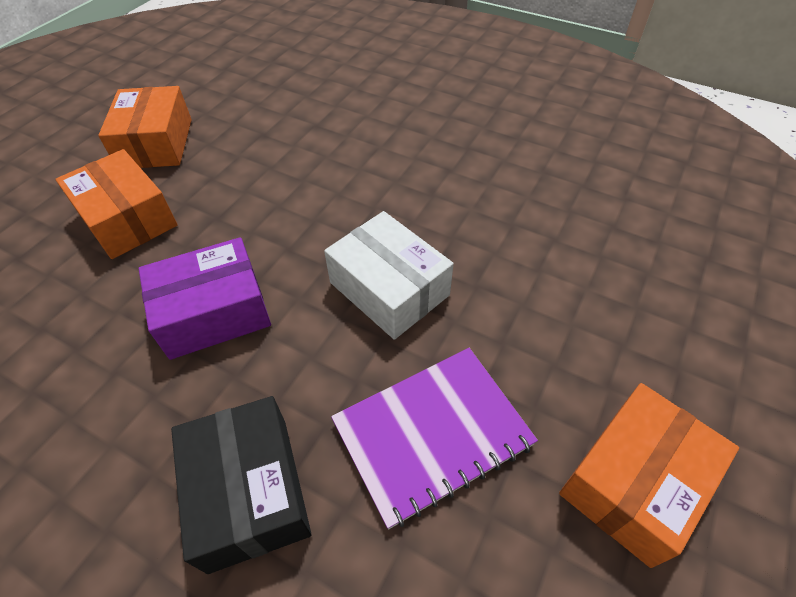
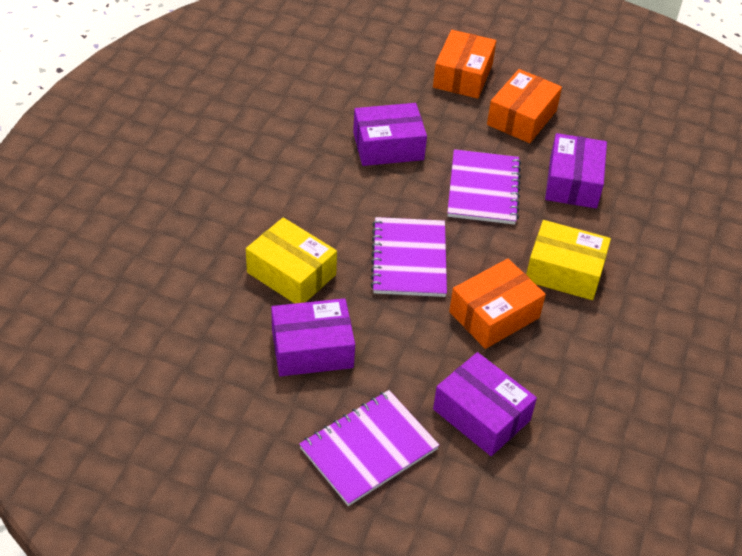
black box: 1 -> 0
purple box: 1 -> 4
purple notebook: 1 -> 3
white box: 1 -> 0
yellow box: 0 -> 2

